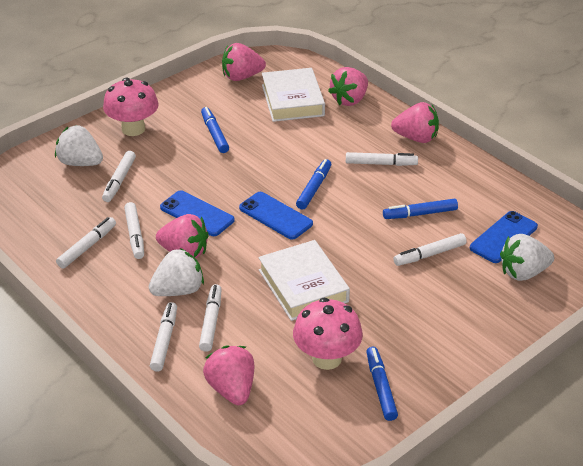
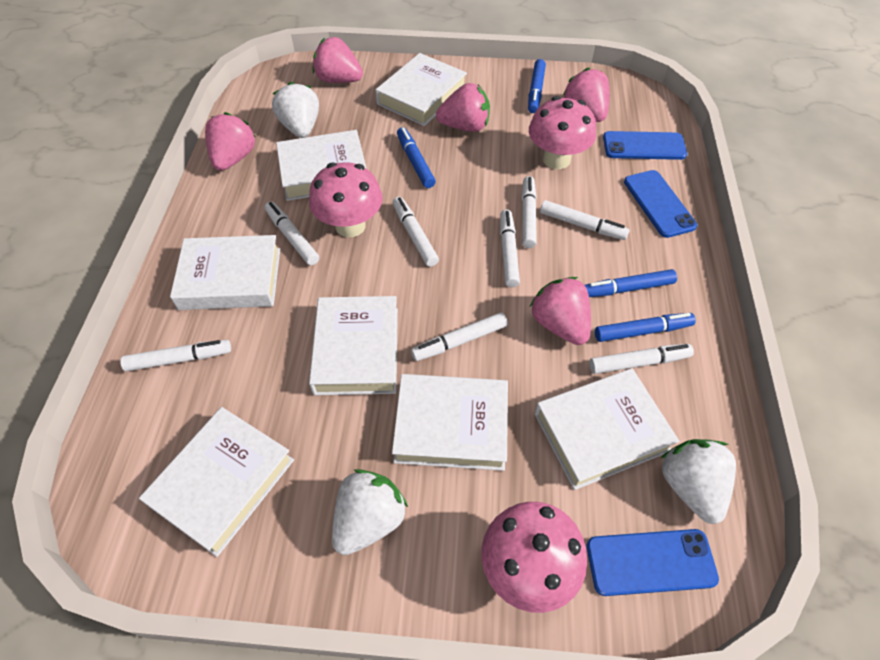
pink mushroom: 2 -> 3
white book: 2 -> 7
white marker: 7 -> 8

